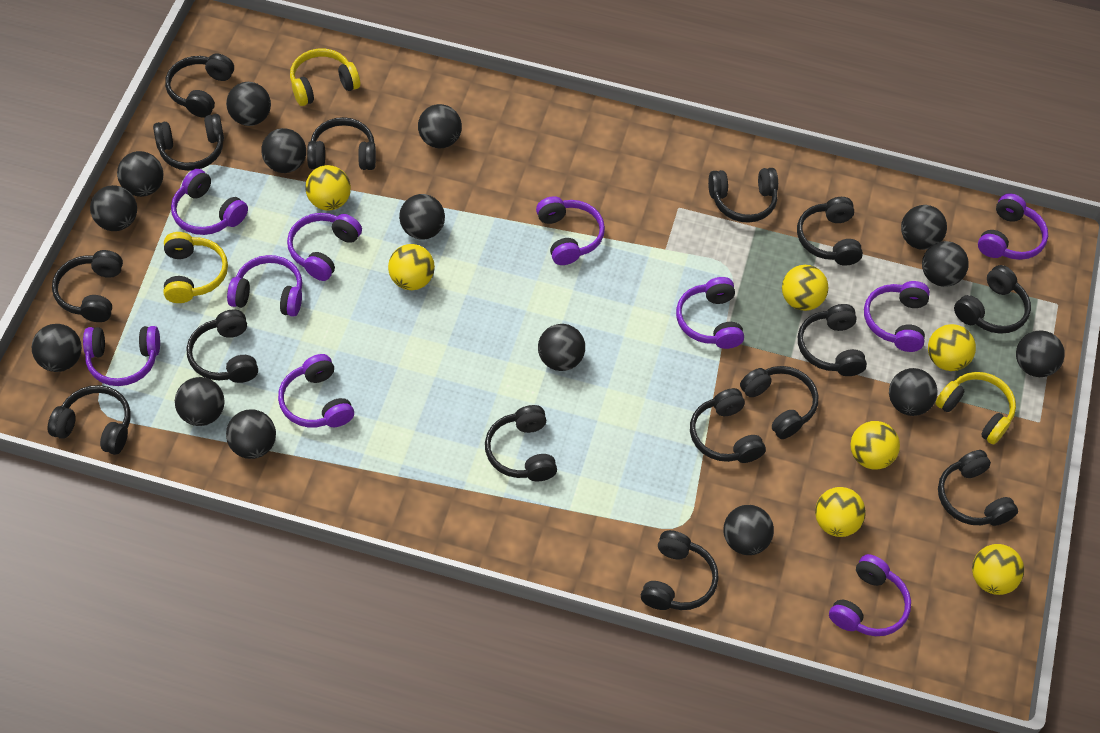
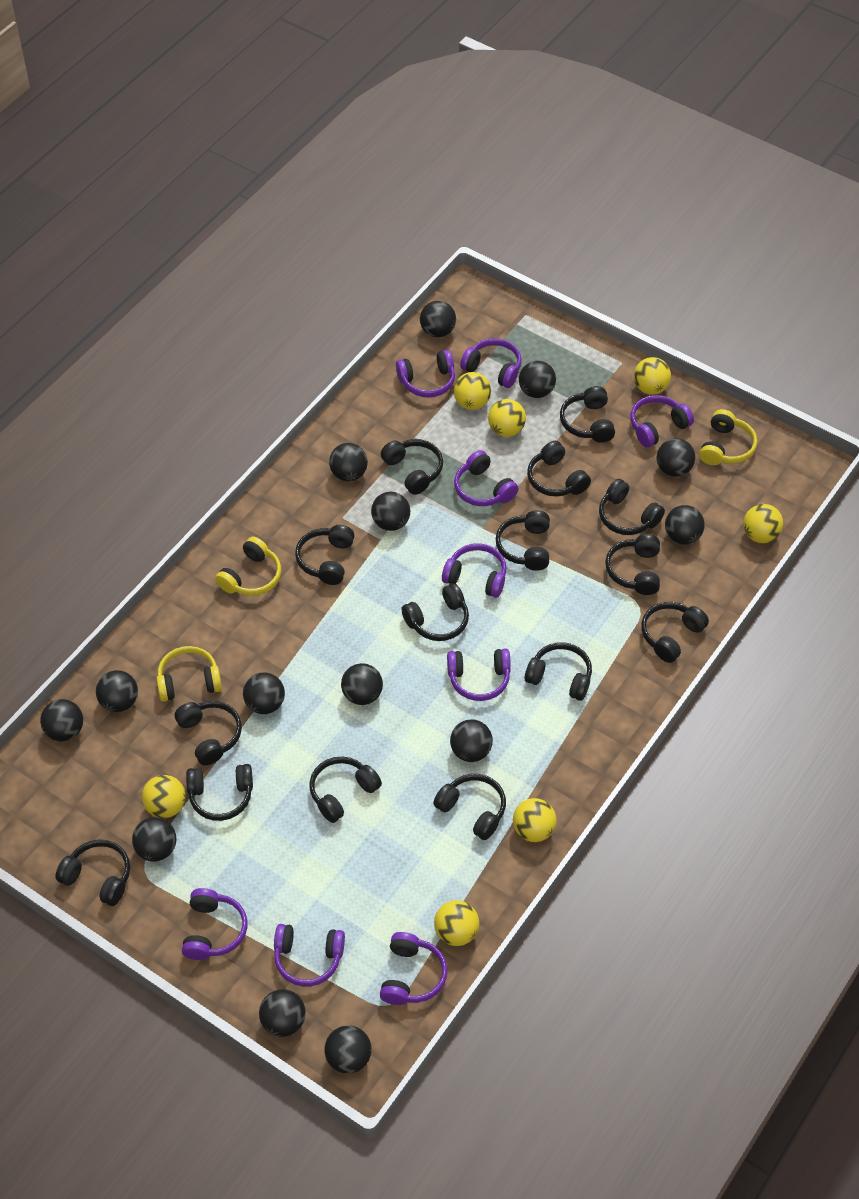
black ball: 15 -> 14
purple headphones: 10 -> 9

